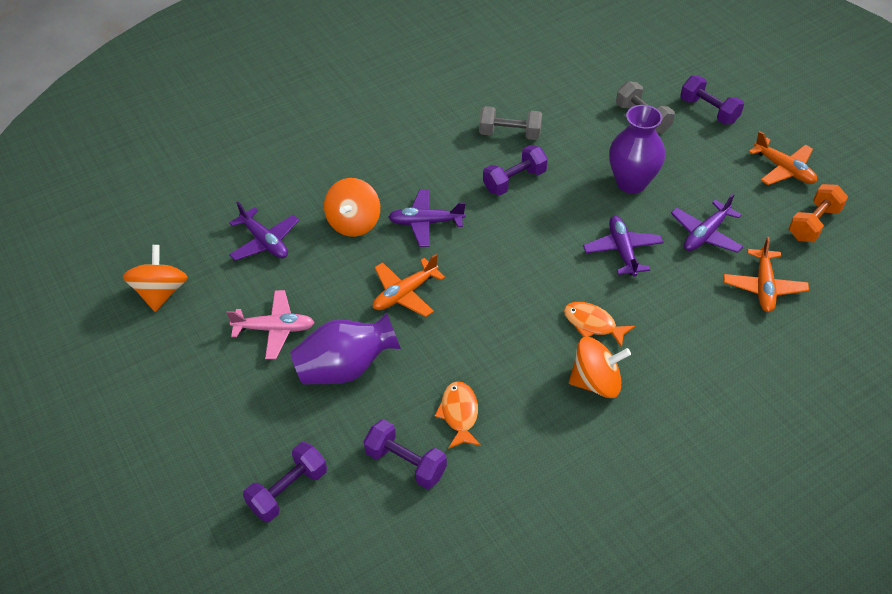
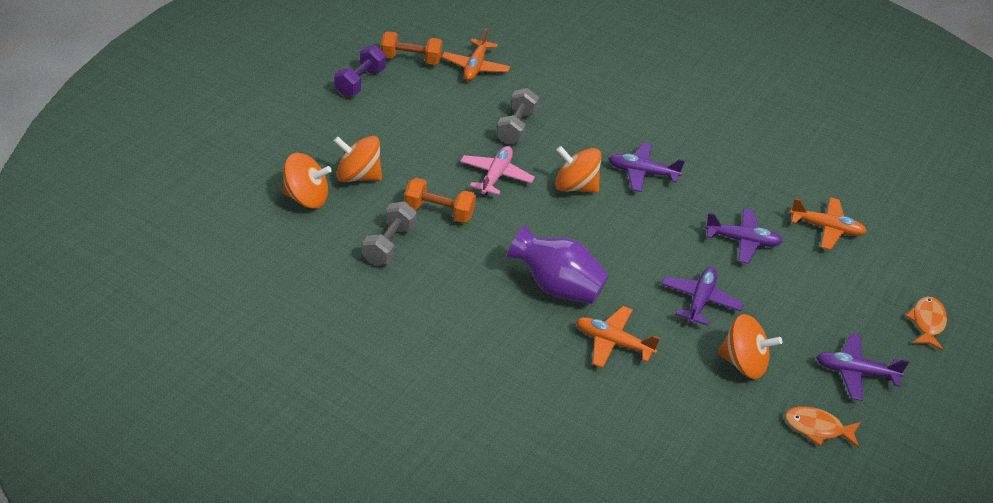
orange dumbbell: 1 -> 2
orange spinning top: 3 -> 4
purple dumbbell: 4 -> 1
purple vase: 2 -> 1

